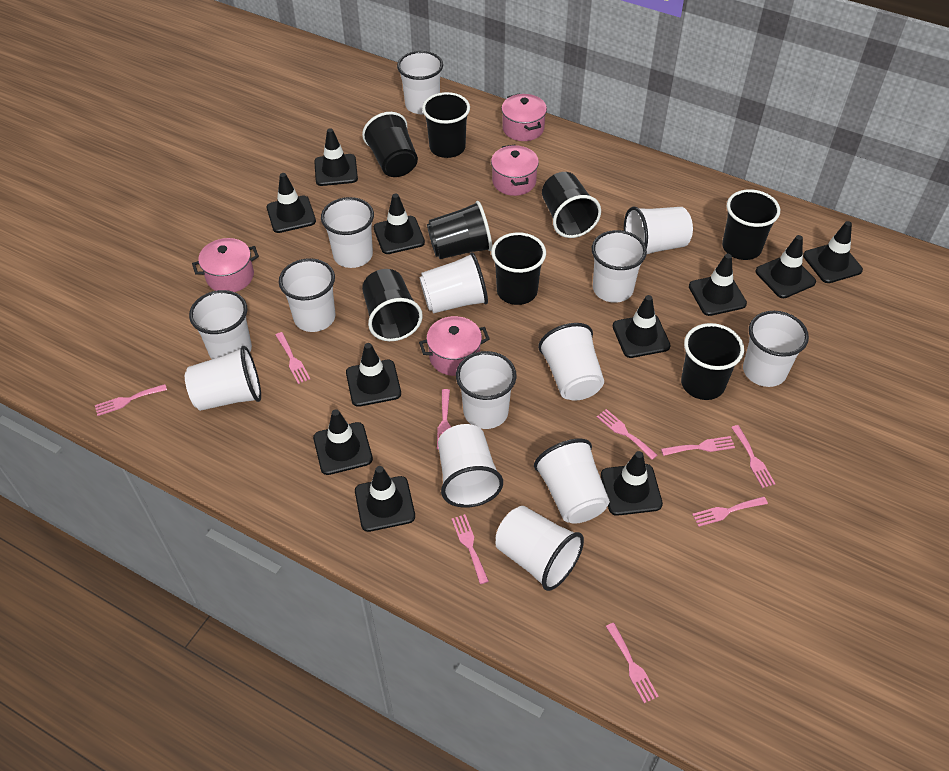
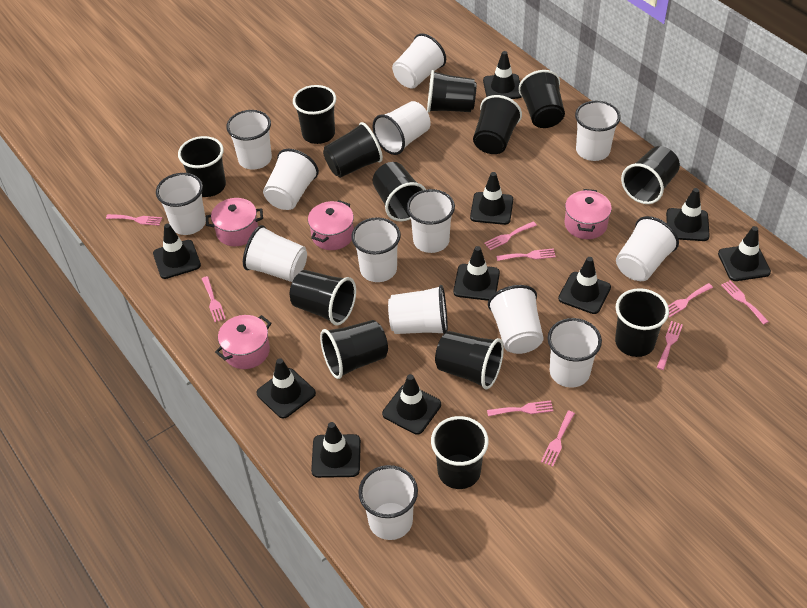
black cup: 8 -> 13
black traffic cone: 11 -> 10

